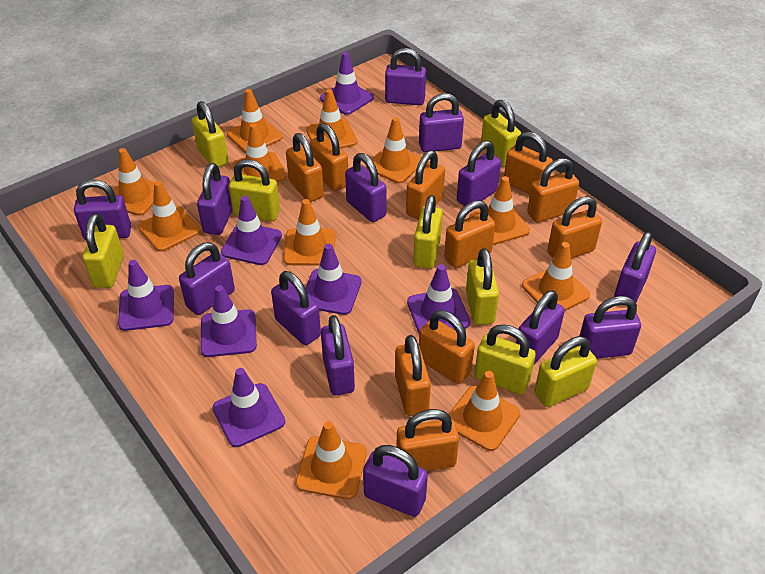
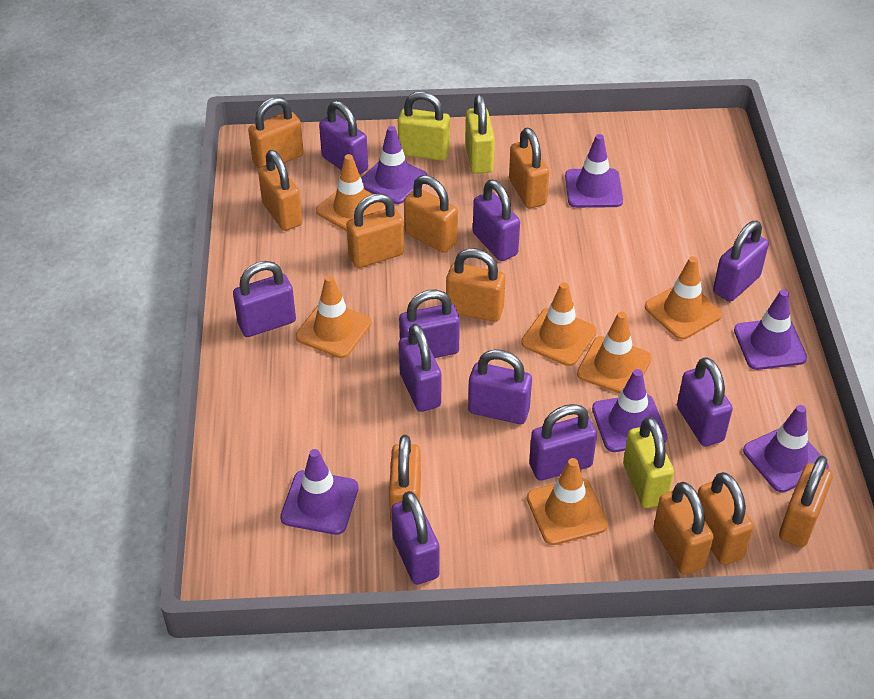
orange traffic cone: 11 -> 6
purple padlock: 13 -> 10
purple traffic cone: 7 -> 6
yellow padlock: 8 -> 3

